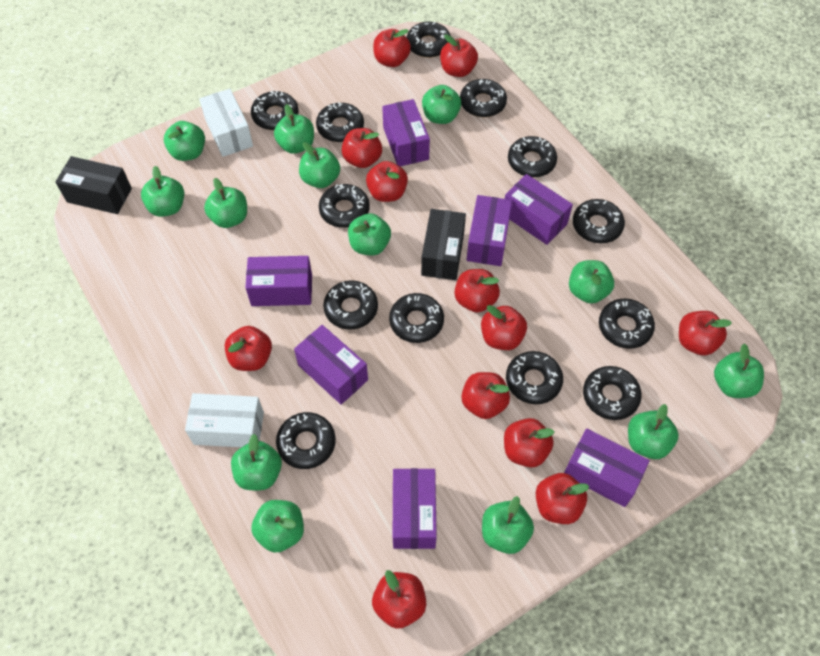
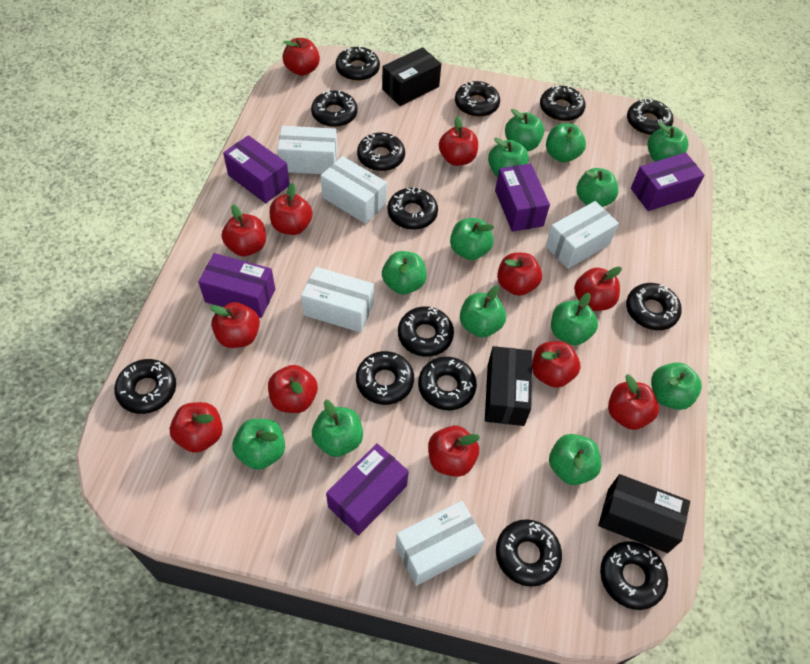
black box: 2 -> 3
black donut: 13 -> 14
purple box: 7 -> 5
white box: 2 -> 5

